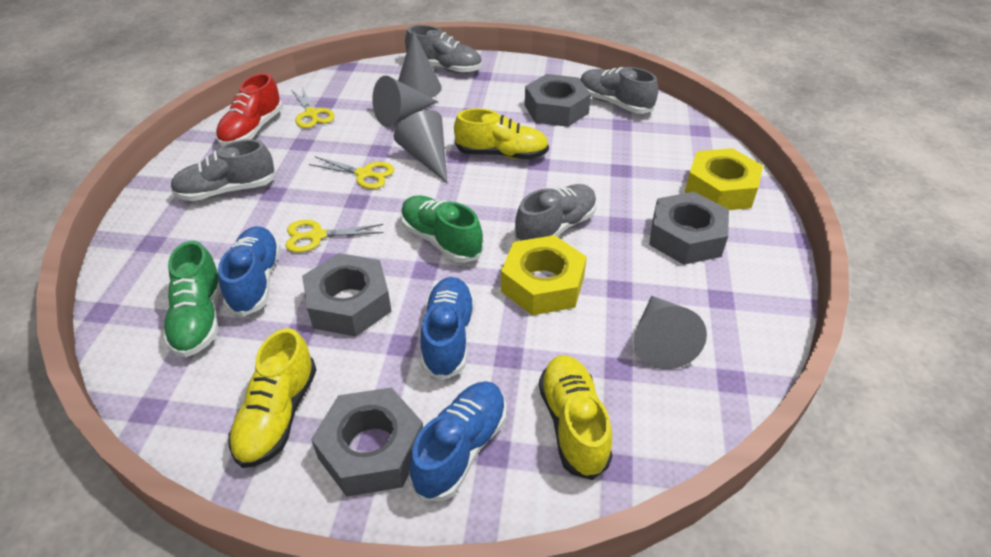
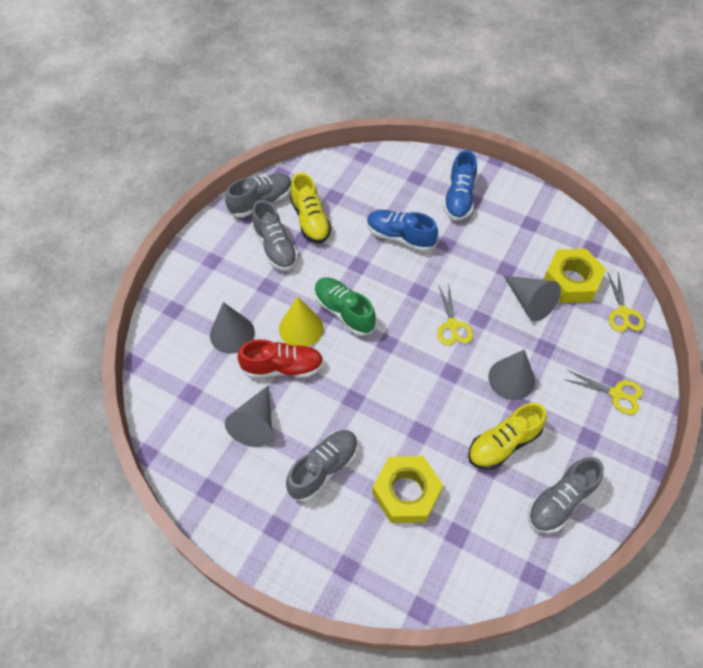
blue shoe: 3 -> 2
green shoe: 2 -> 1
grey nut: 4 -> 0
yellow cone: 0 -> 1
yellow shoe: 3 -> 2

